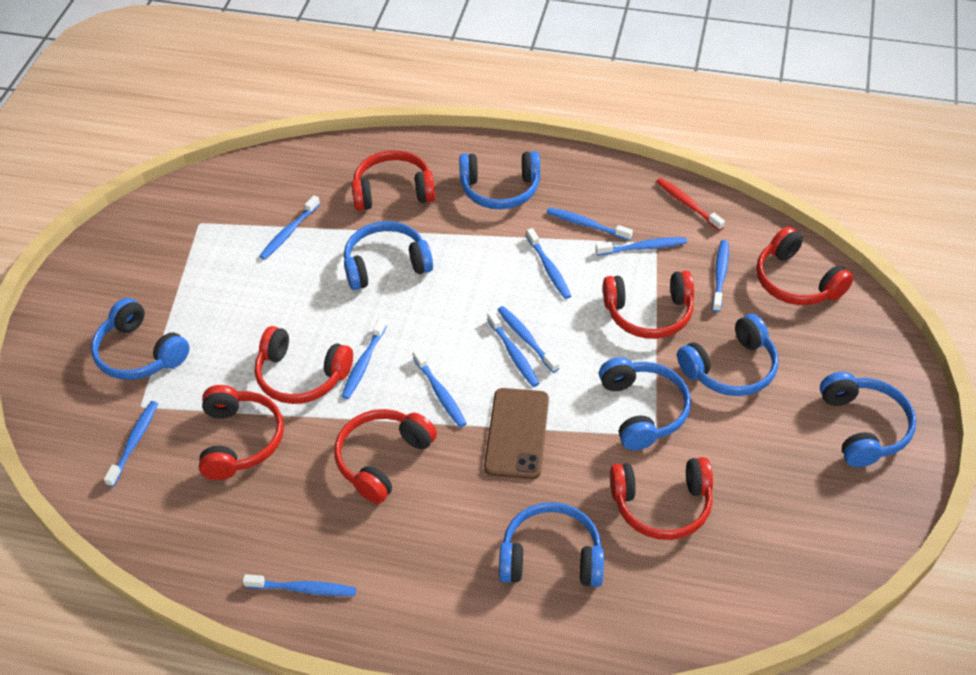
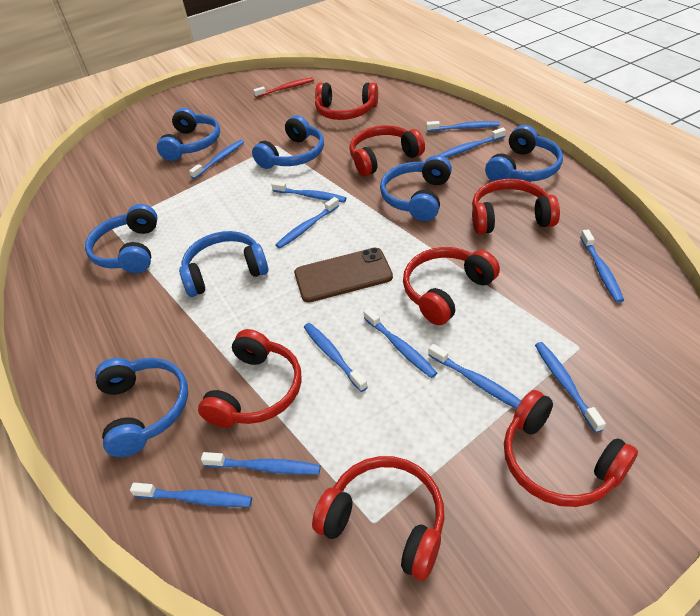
blue toothbrush: 11 -> 12

